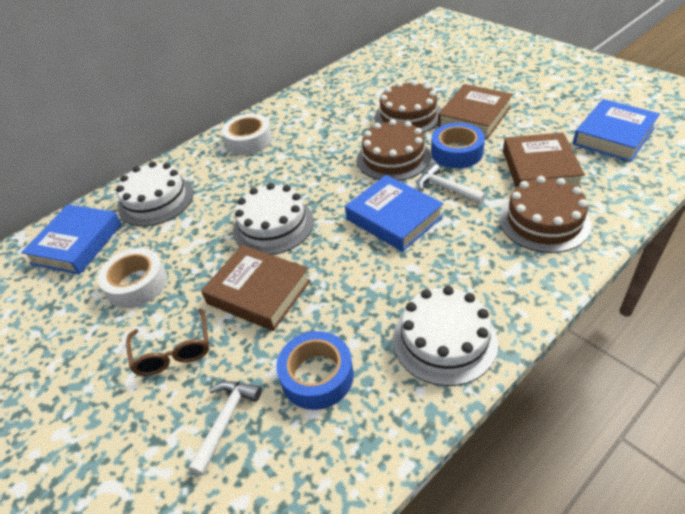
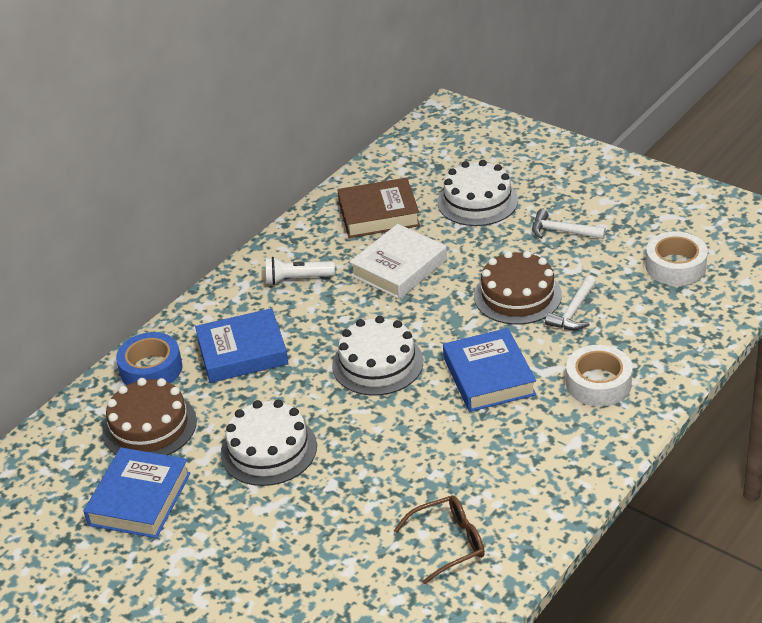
blue tape: 2 -> 1
brown book: 3 -> 1
brown cake: 3 -> 2
white book: 0 -> 1
white flashlight: 0 -> 1

